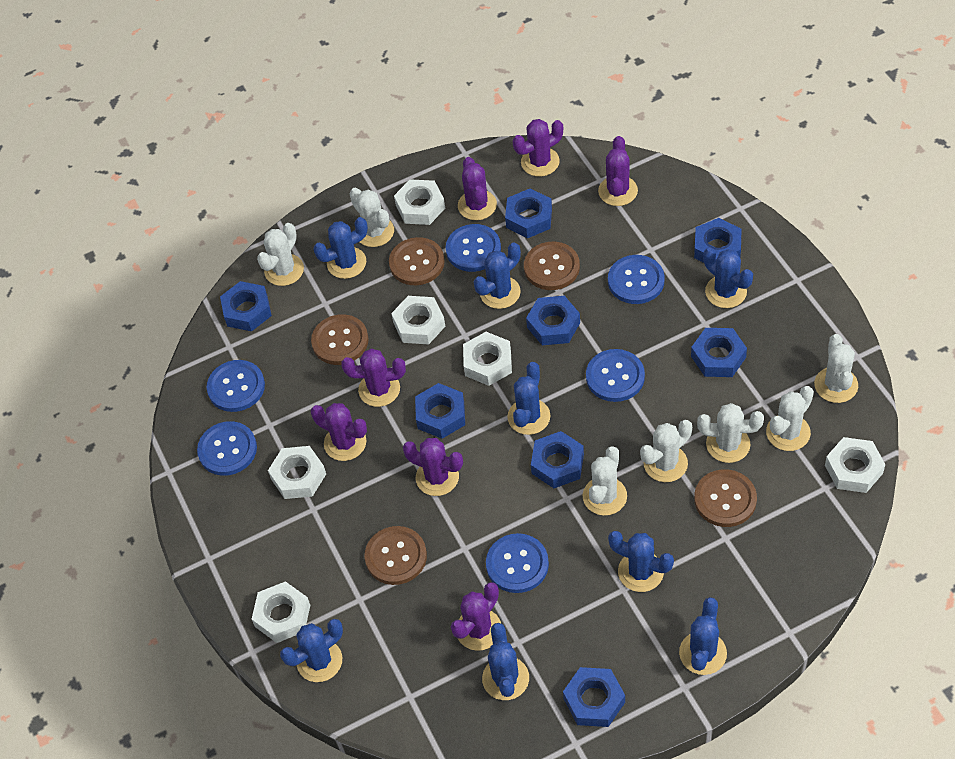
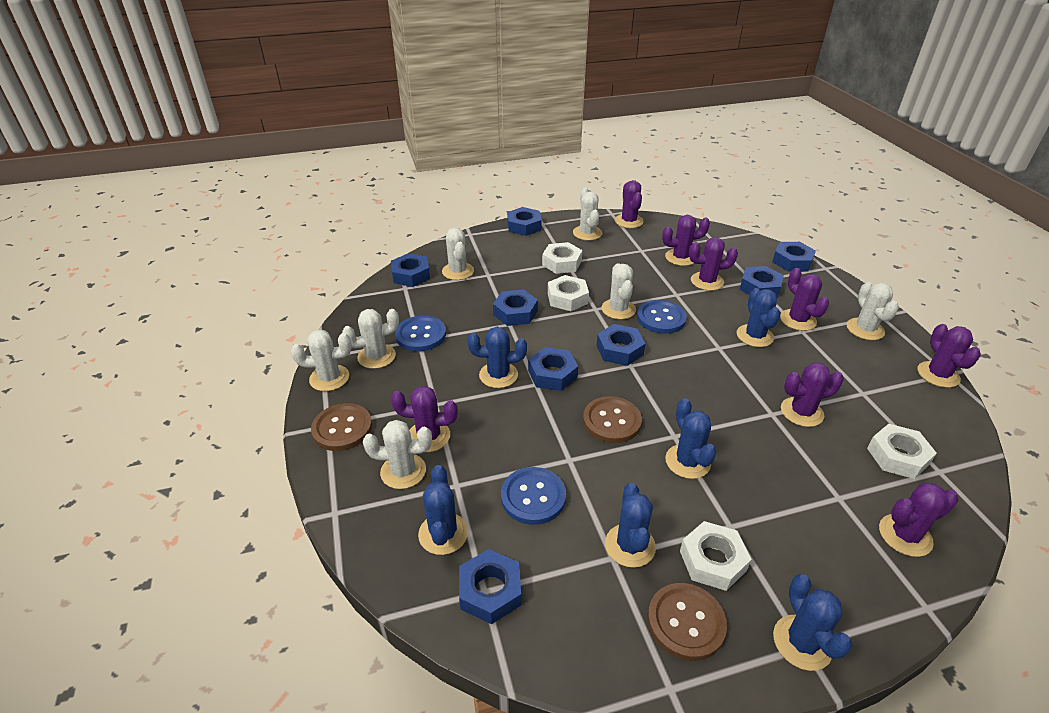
blue button: 6 -> 3
blue cactus: 8 -> 6
brown button: 5 -> 3
purple cactus: 7 -> 8
white nut: 6 -> 4

